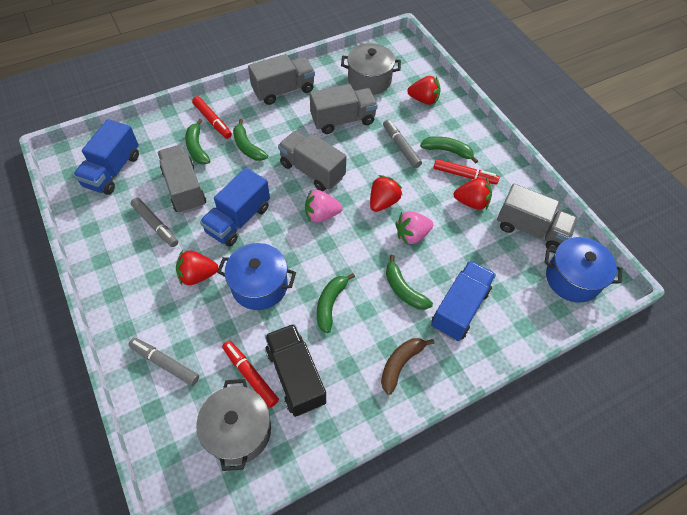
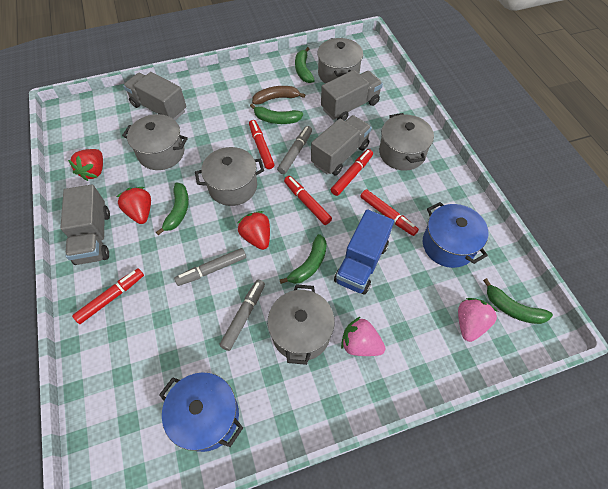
black truck: 1 -> 0
blue truck: 3 -> 1
grey pot: 2 -> 5
grey truck: 5 -> 4
red marker: 3 -> 5
red strawberry: 4 -> 3

